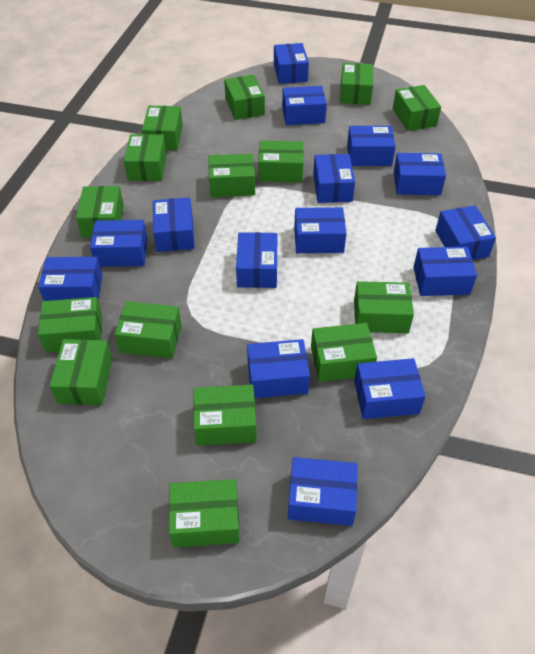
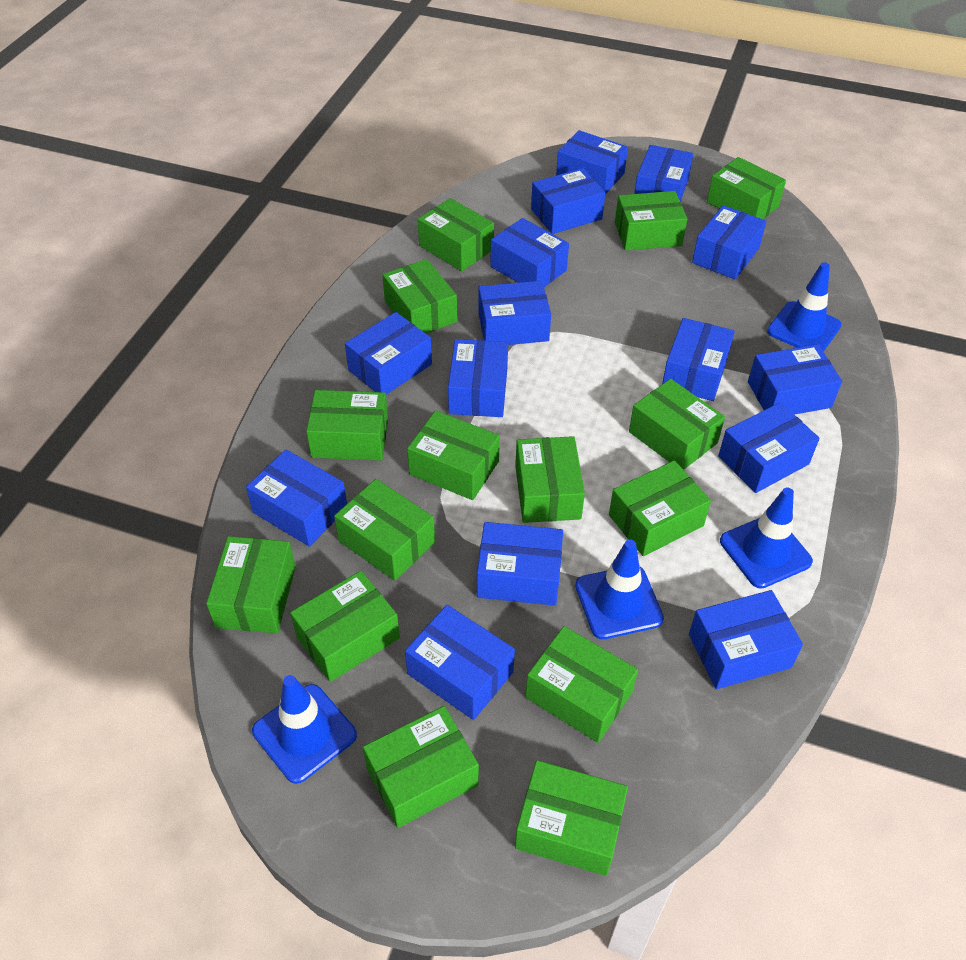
blue traffic cone: 0 -> 4

